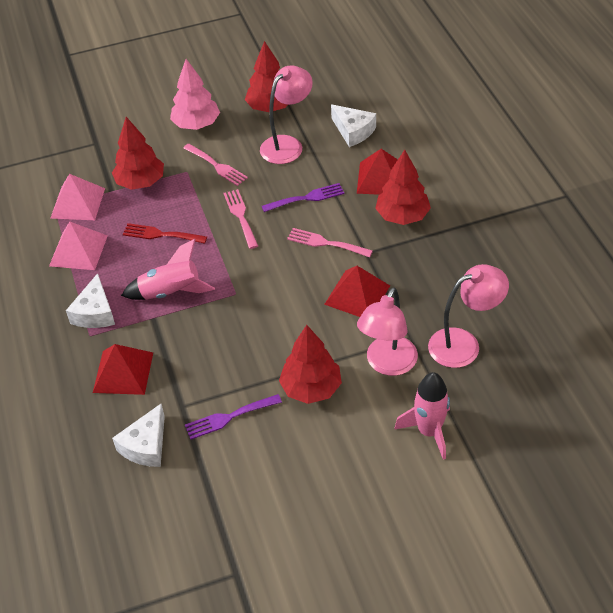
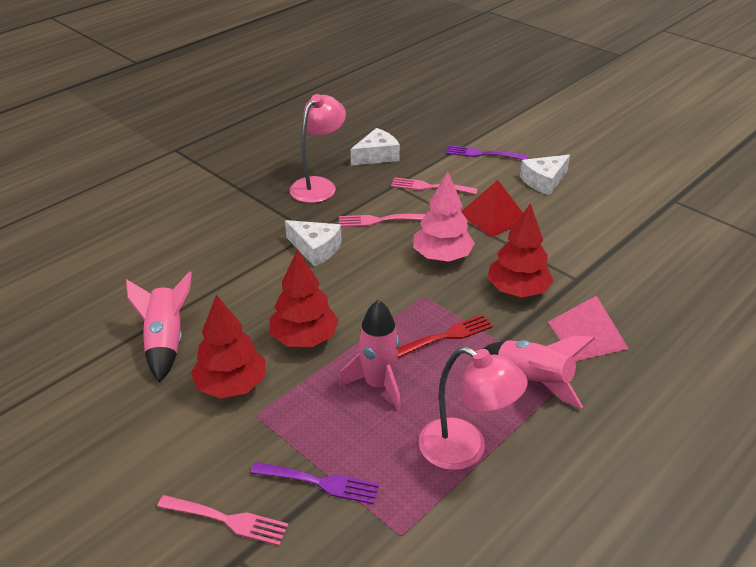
pink lamp: 3 -> 2
pink pyramid: 2 -> 1
pink rocket: 2 -> 3
red pyramid: 3 -> 1
red tree: 4 -> 3

